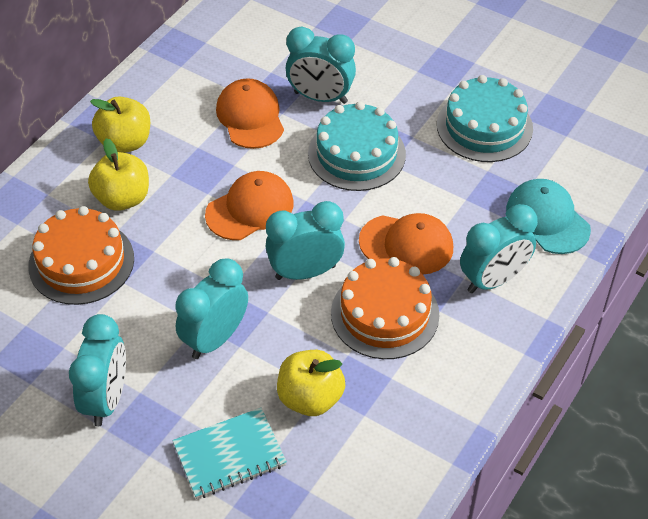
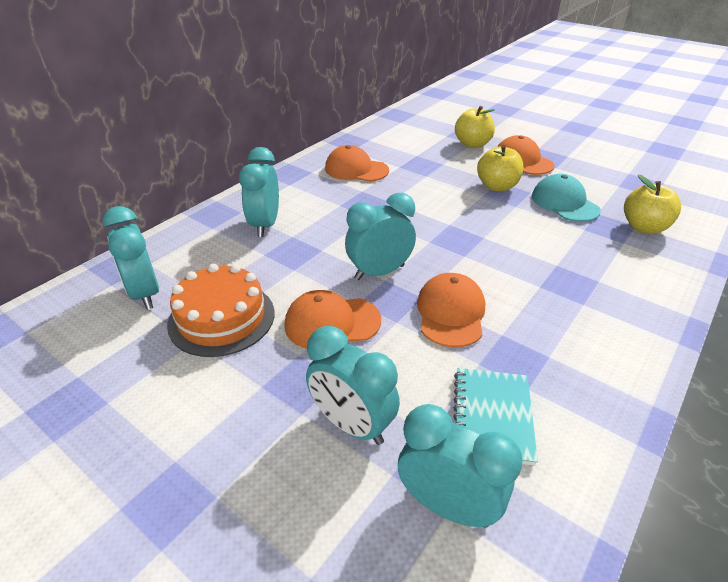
orange cake: 2 -> 1
orange cap: 3 -> 4
turquoise cake: 2 -> 0

